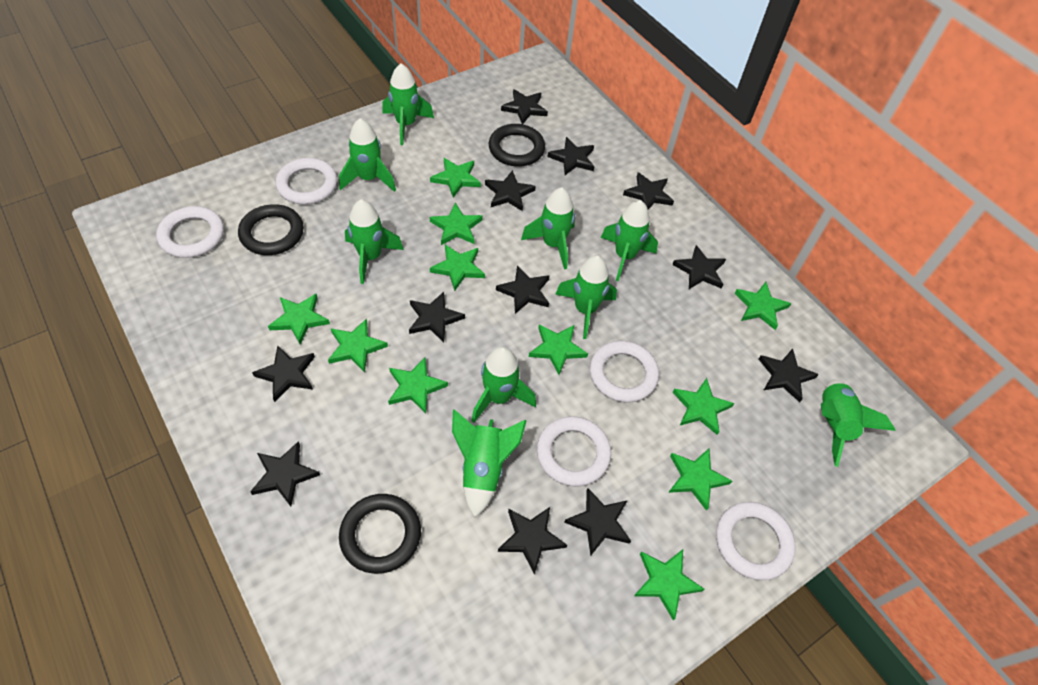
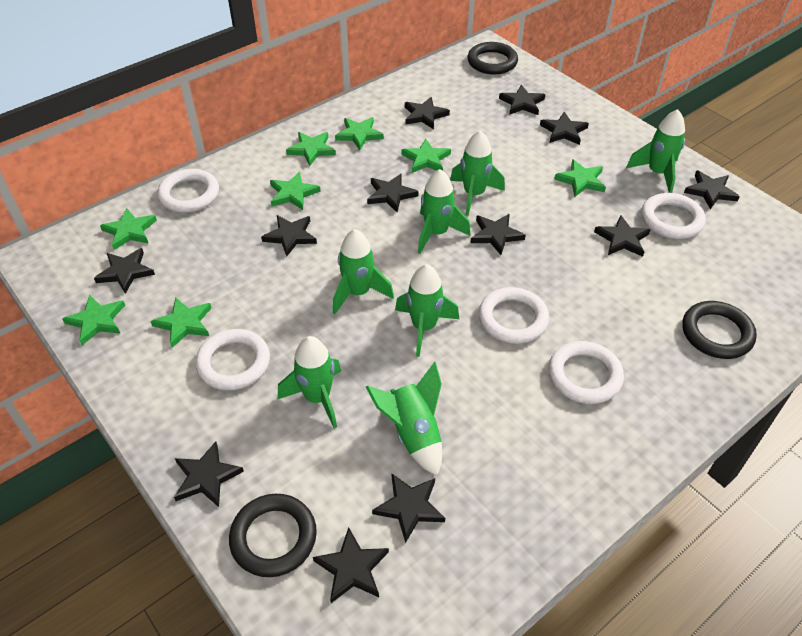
green rocket: 9 -> 7
green star: 11 -> 8

